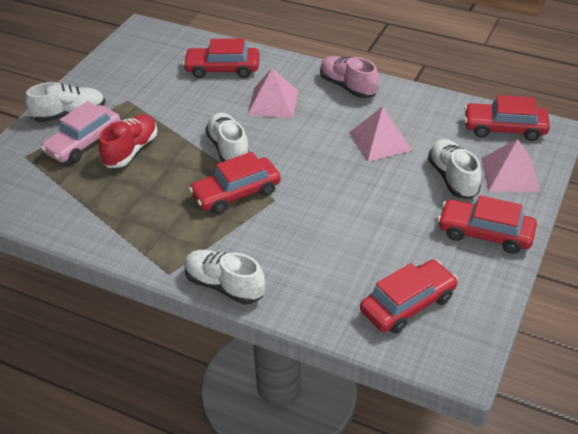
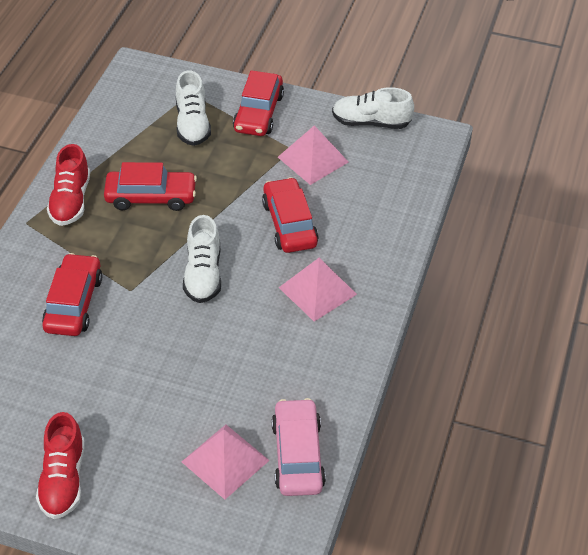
pink shoe: 1 -> 0
red car: 5 -> 4
red shoe: 1 -> 2
white shoe: 4 -> 3

